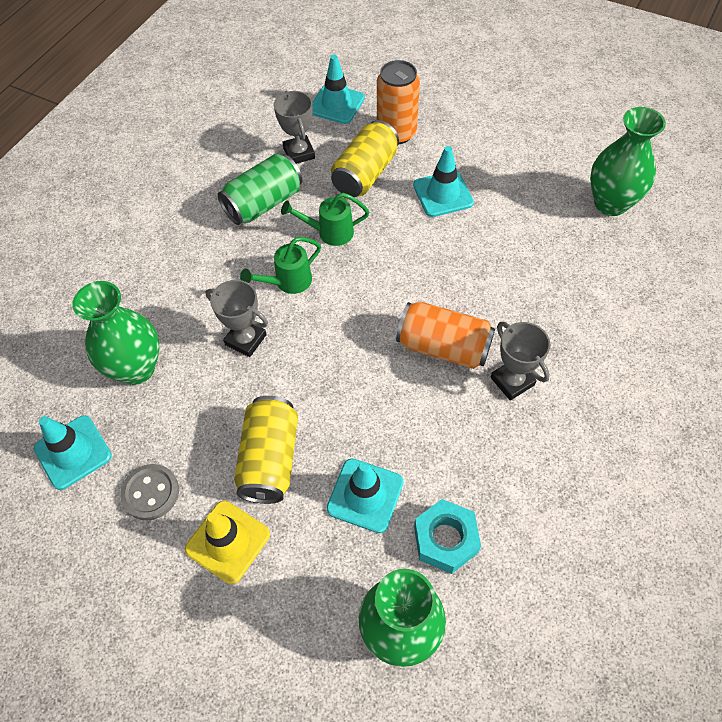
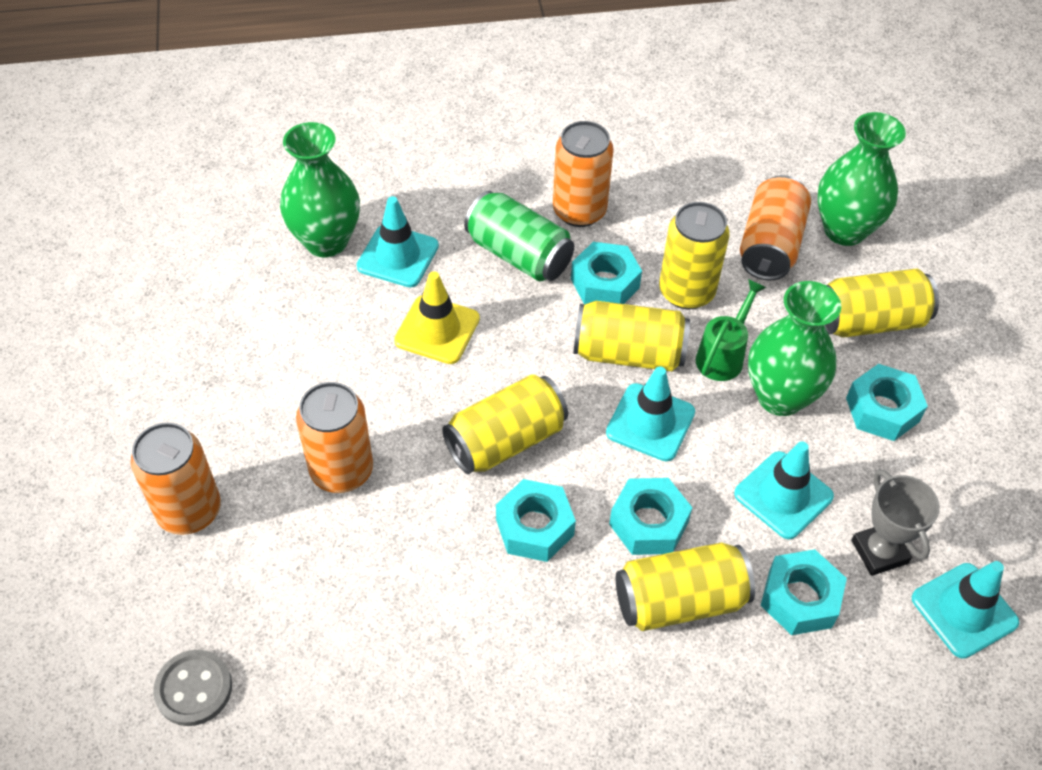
green watering can: 2 -> 1
grey trophy: 3 -> 1
orange can: 2 -> 4
turquoise nut: 1 -> 5
yellow can: 2 -> 5

